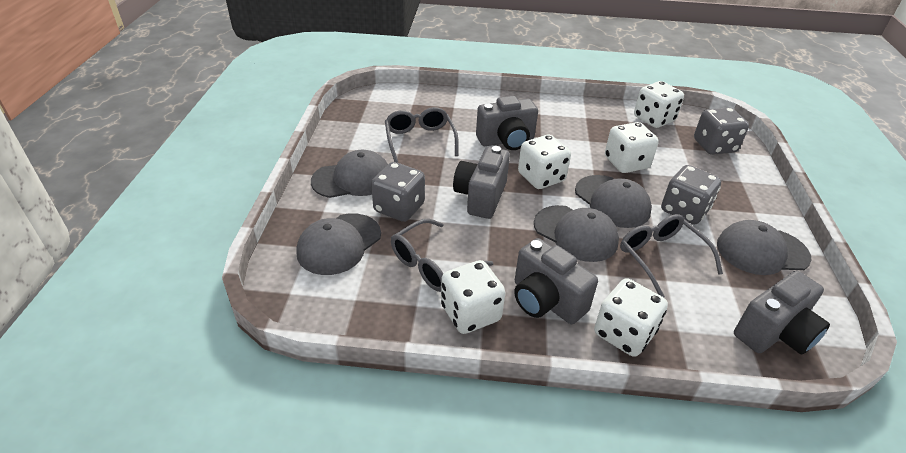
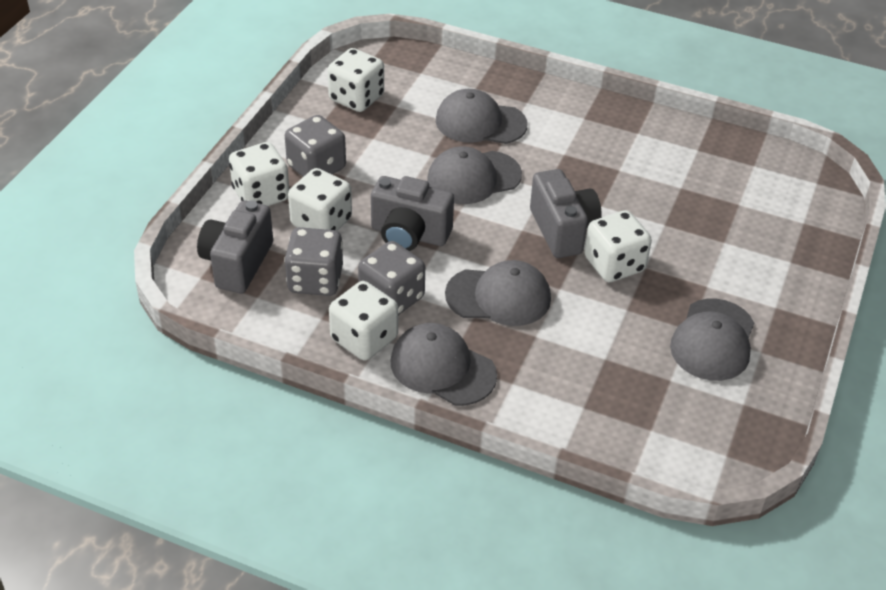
grey camera: 4 -> 3
grey glasses: 3 -> 0

